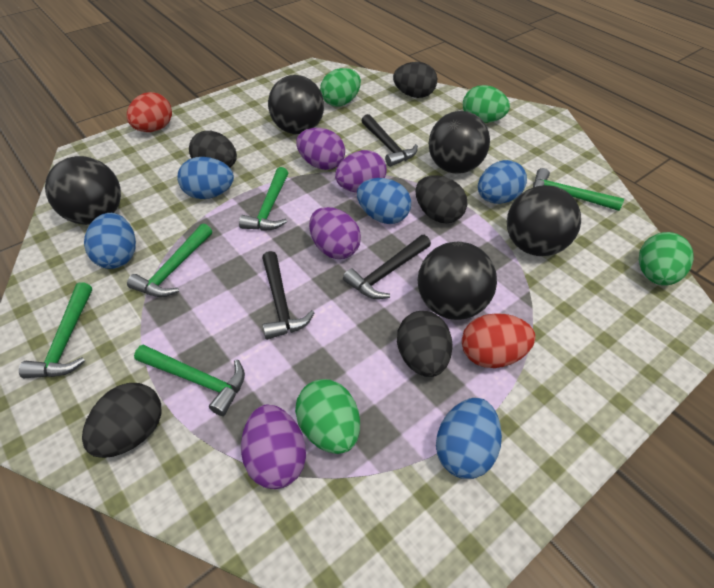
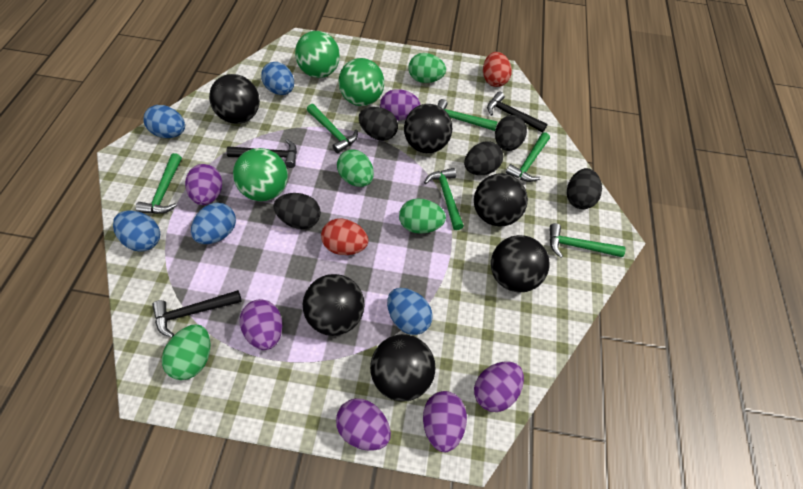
black ball: 5 -> 6
green ball: 0 -> 3
green hammer: 5 -> 6
purple egg: 4 -> 6

